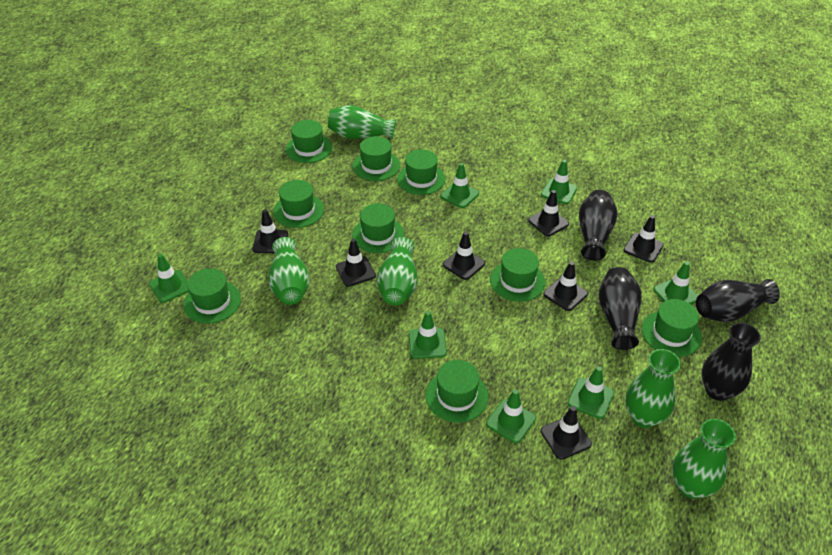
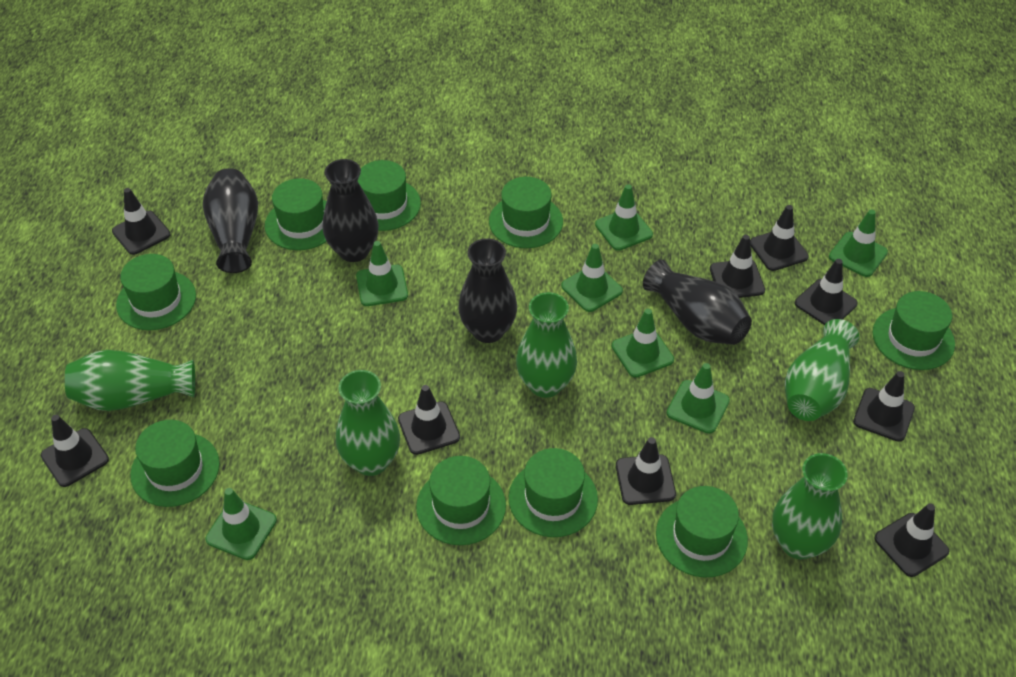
black traffic cone: 7 -> 9

